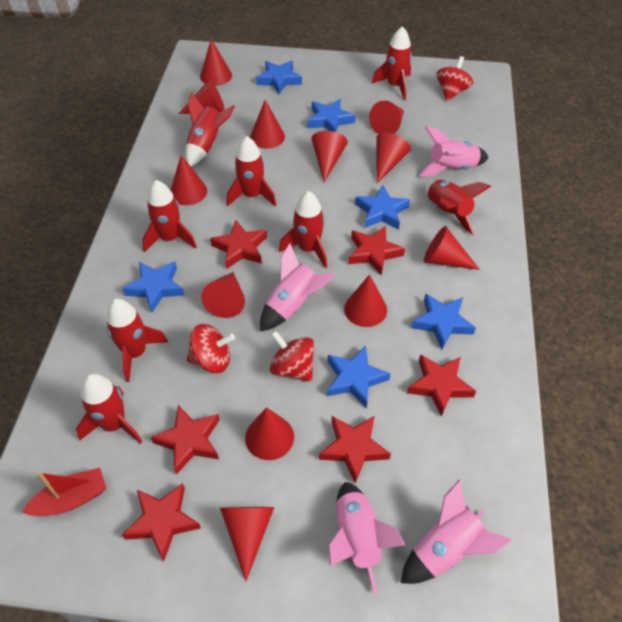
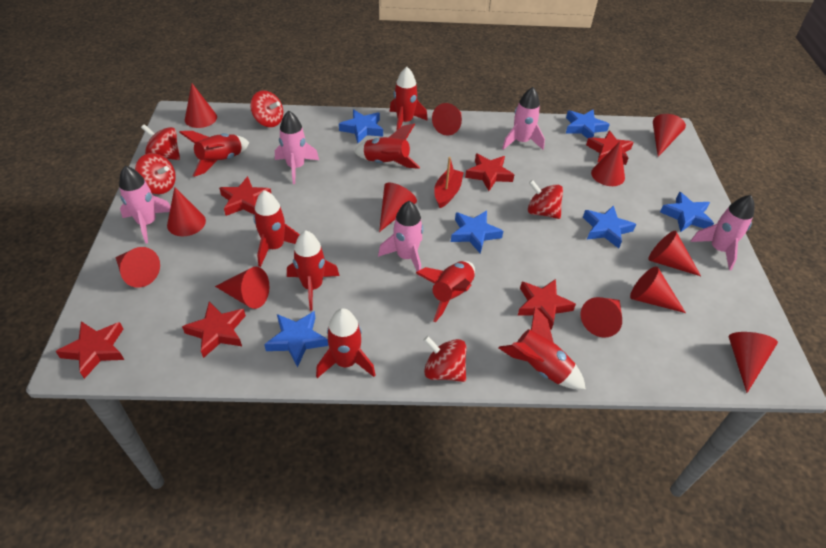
pink rocket: 4 -> 5
red spinning top: 3 -> 5

